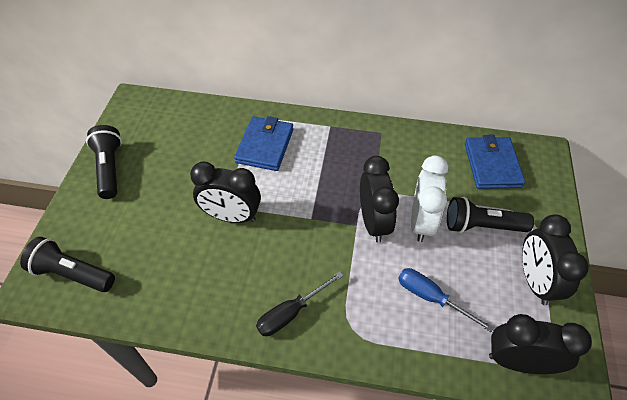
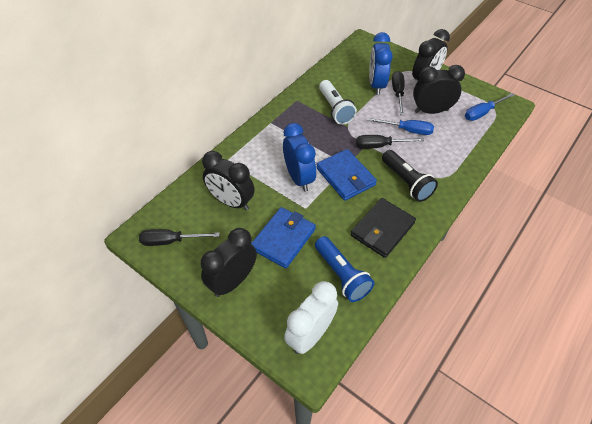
black flashlight: 3 -> 1
black screwdriver: 1 -> 3
black wallet: 0 -> 1
blue clock: 0 -> 2
blue flashlight: 0 -> 1
blue screwdriver: 1 -> 2
white flashlight: 0 -> 1

